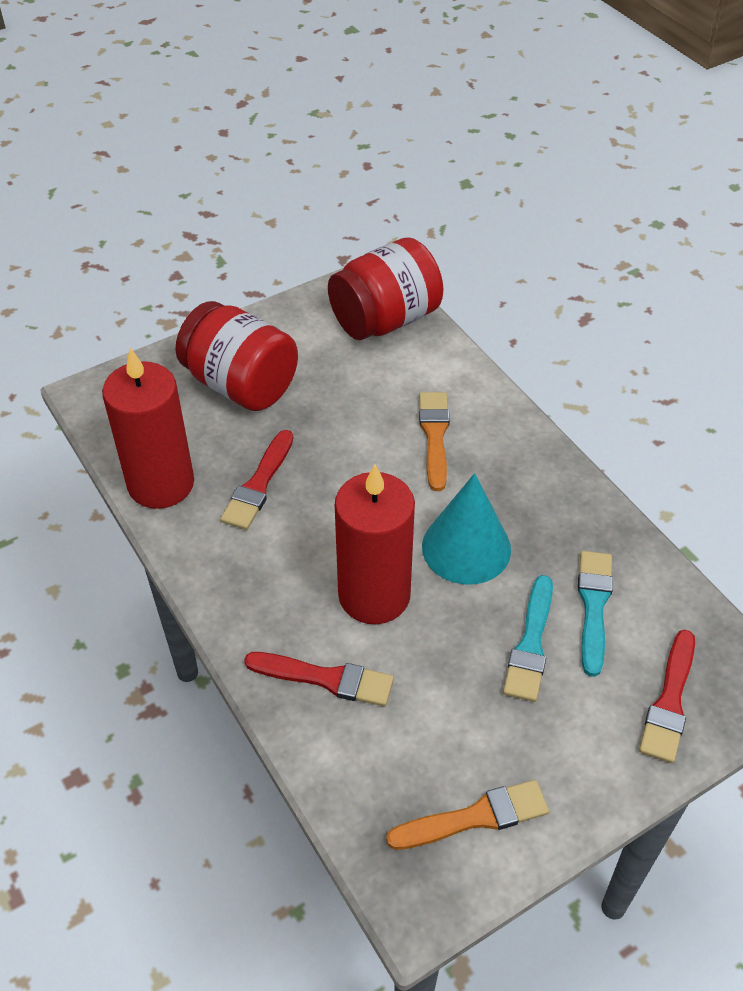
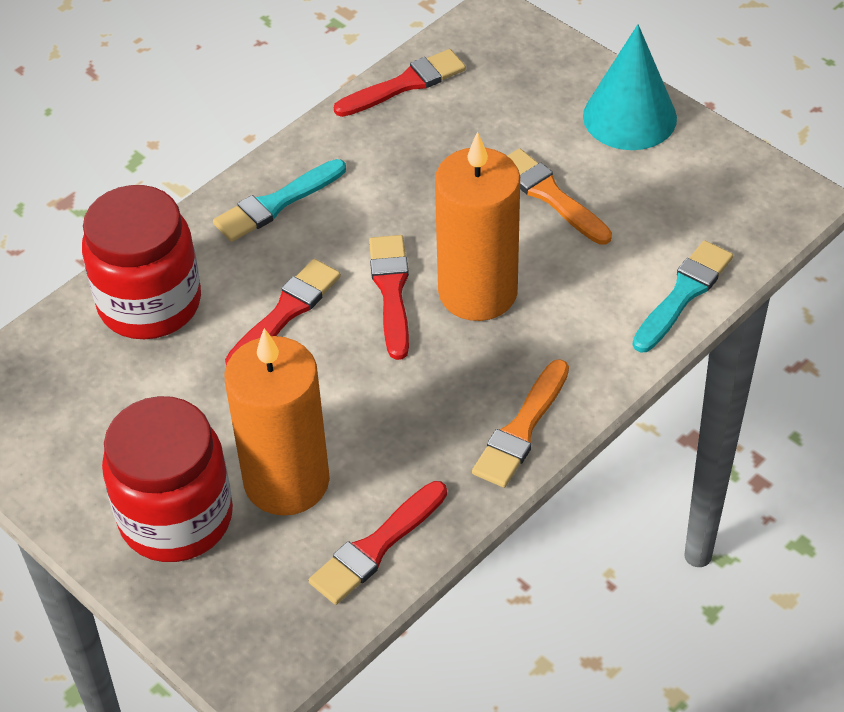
orange candle: 0 -> 2
red brush: 3 -> 4
red candle: 2 -> 0

